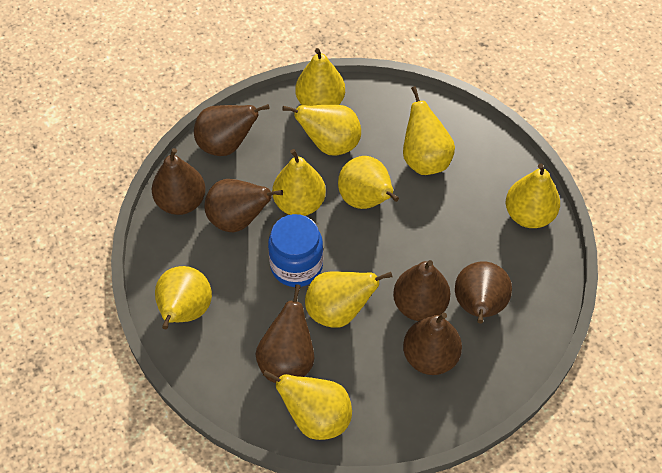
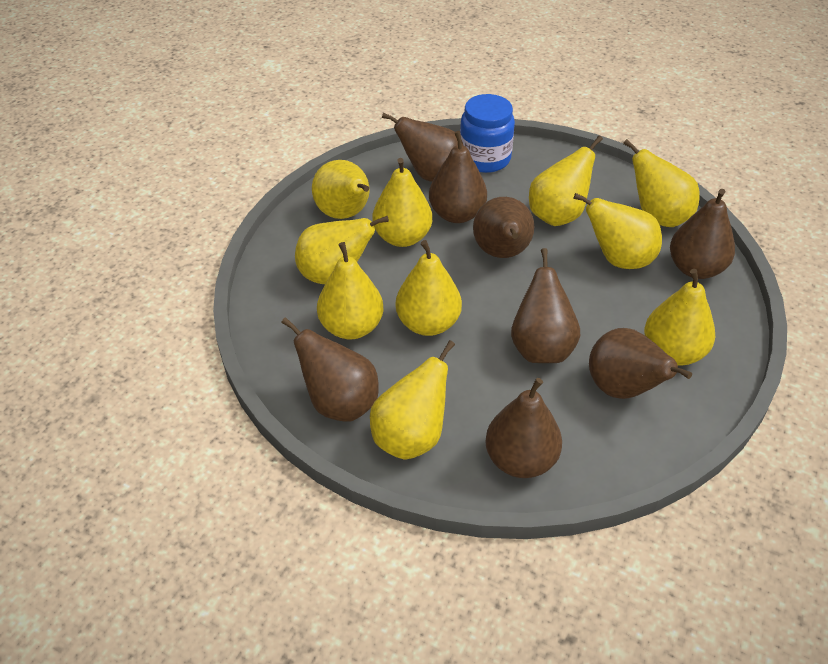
brown pear: 7 -> 8
yellow pear: 9 -> 10

